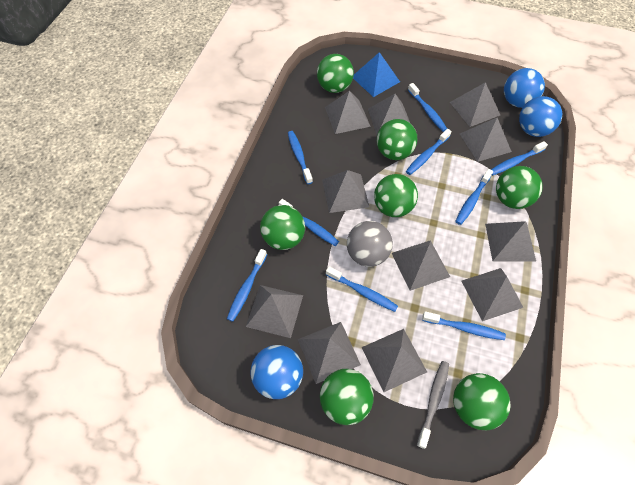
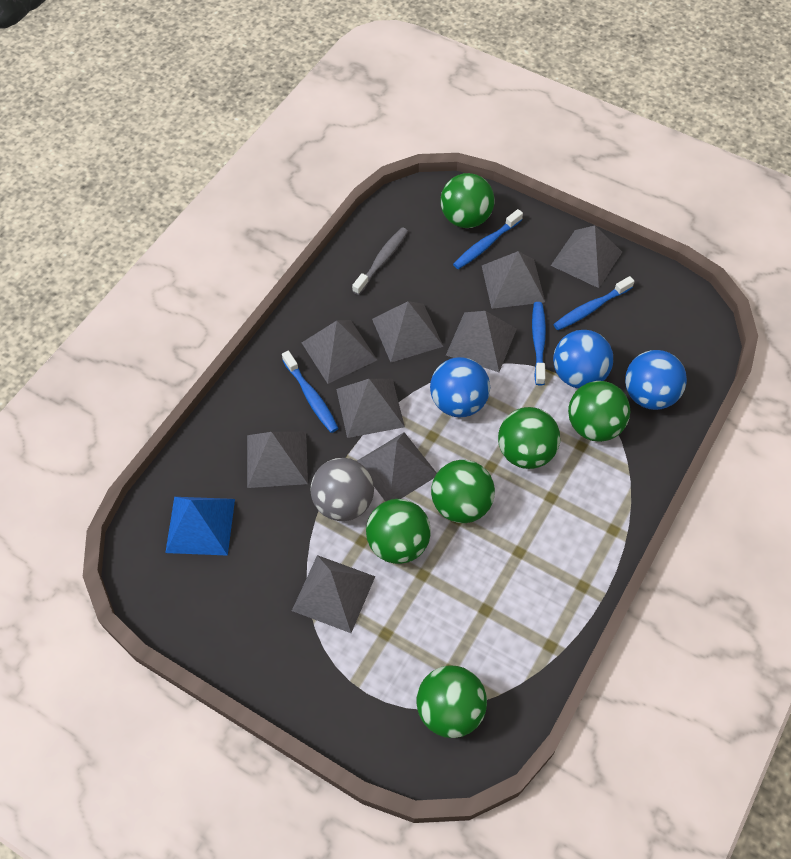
blue toothbrush: 9 -> 4
green ball: 7 -> 6
grey pyramid: 11 -> 9

